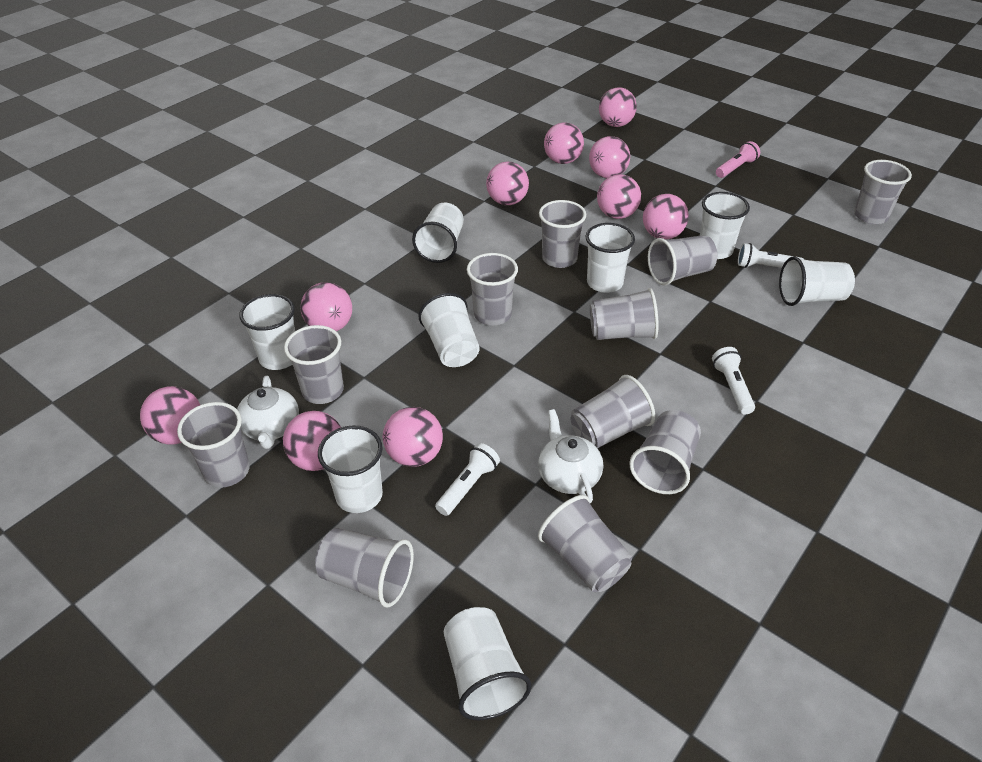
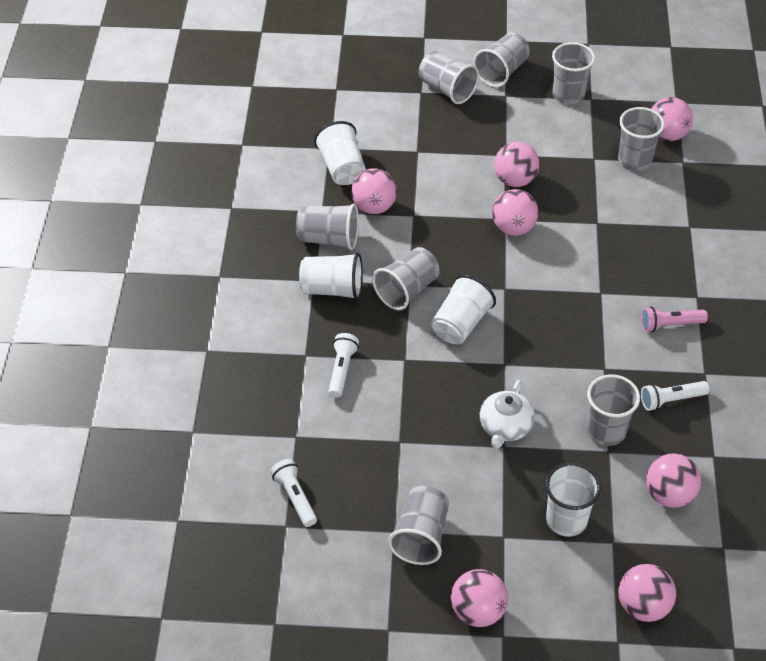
grey cup: 11 -> 8
pink ball: 10 -> 7
white cup: 8 -> 4
white teapot: 2 -> 1

